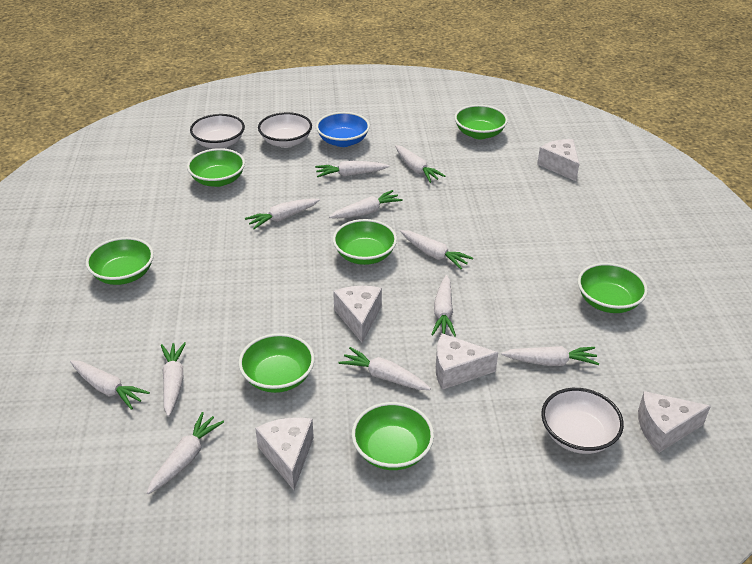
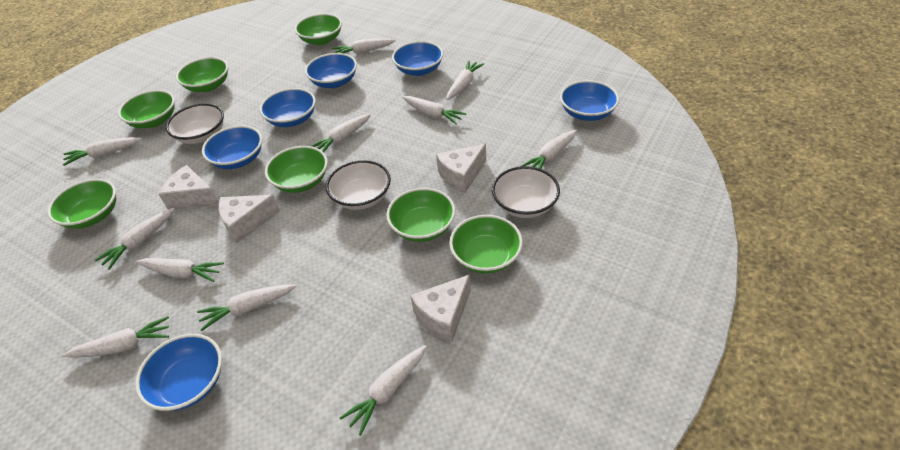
blue bowl: 1 -> 6
white cheese: 5 -> 4

